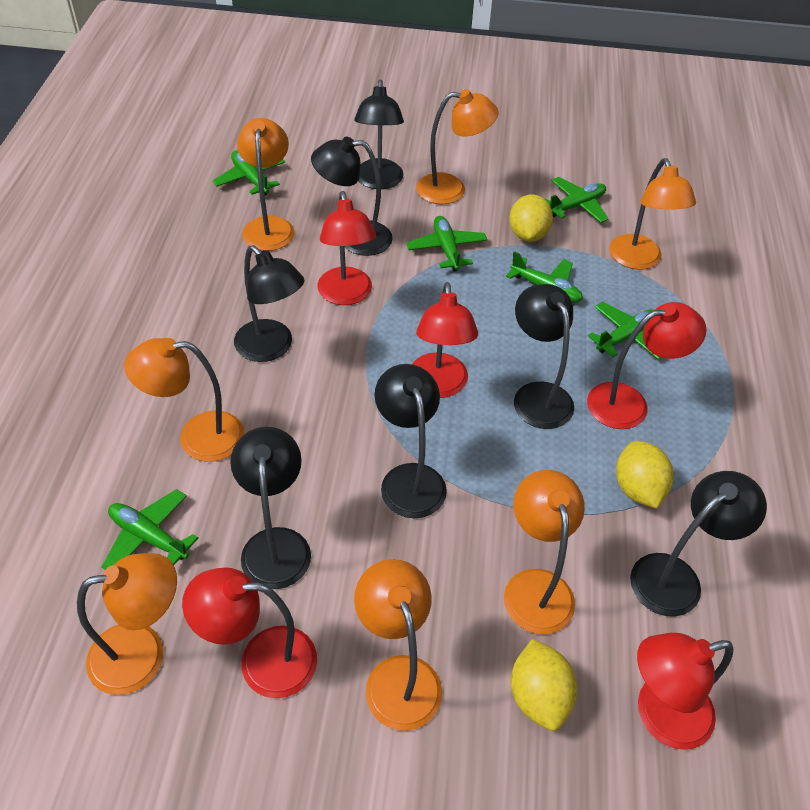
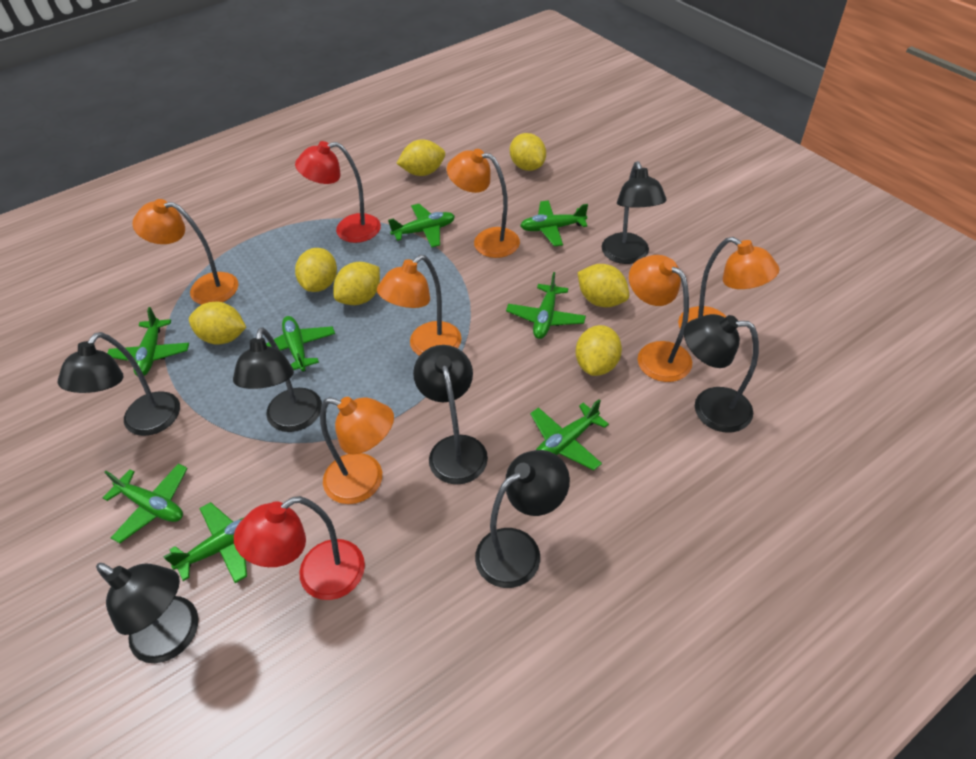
green plane: 6 -> 8
orange lamp: 7 -> 6
red lamp: 5 -> 2
yellow lemon: 3 -> 7

